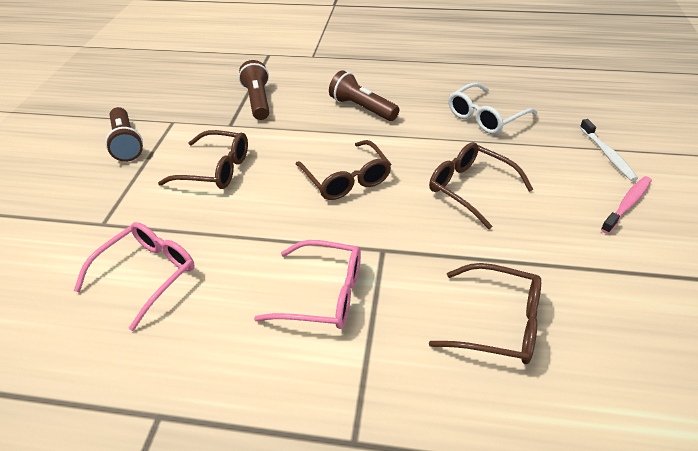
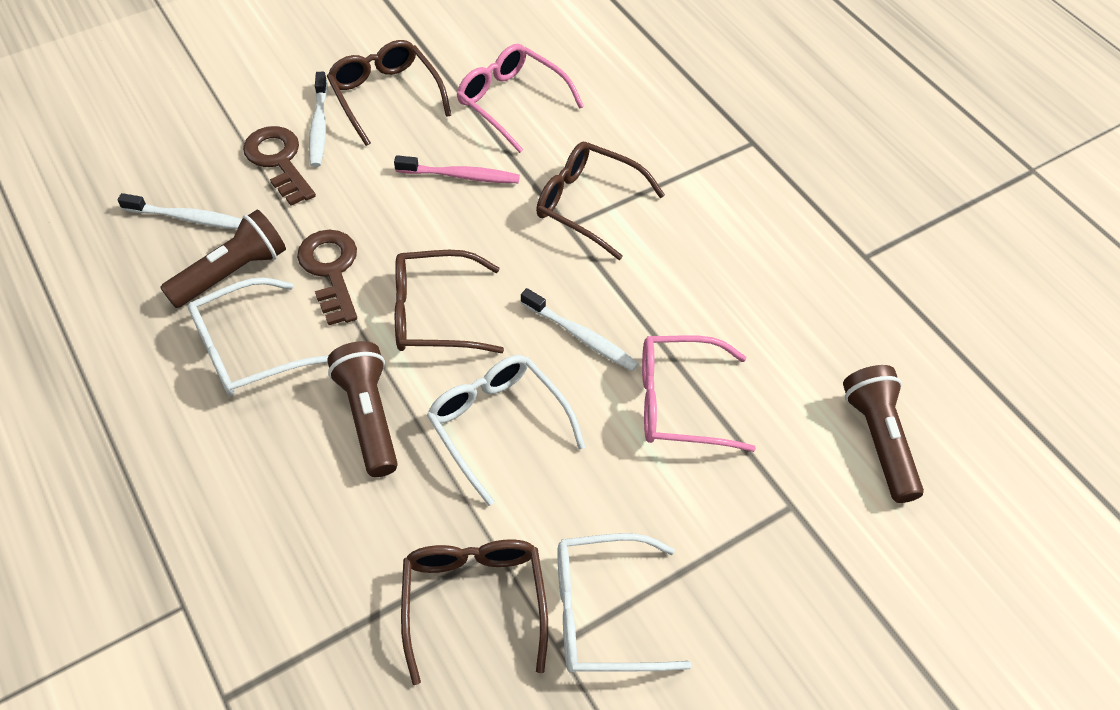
brown key: 0 -> 2
white glasses: 1 -> 3
white toothbrush: 1 -> 3

